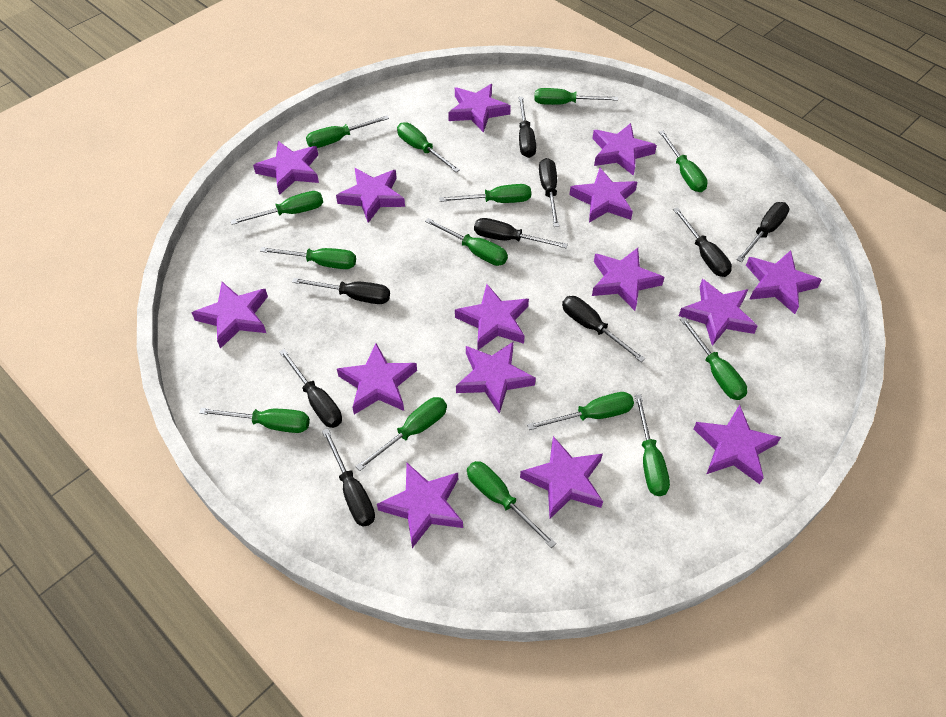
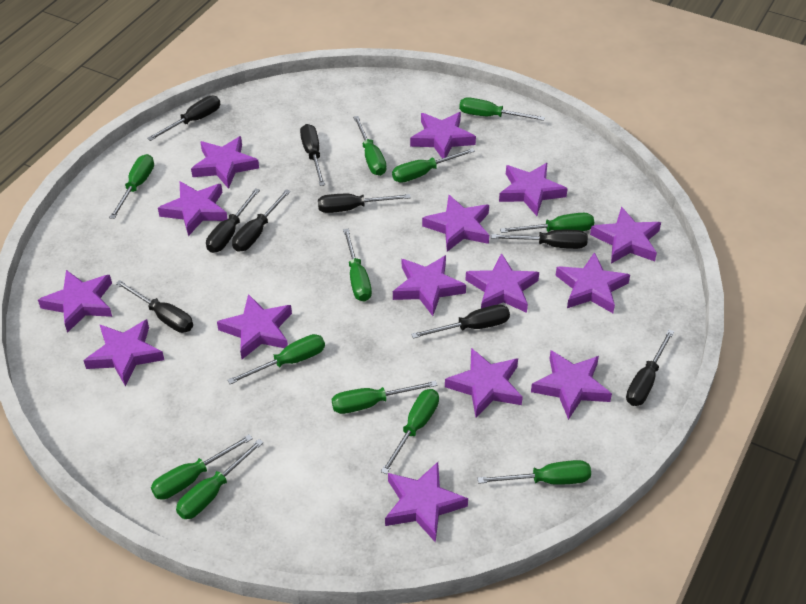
green screwdriver: 14 -> 12

